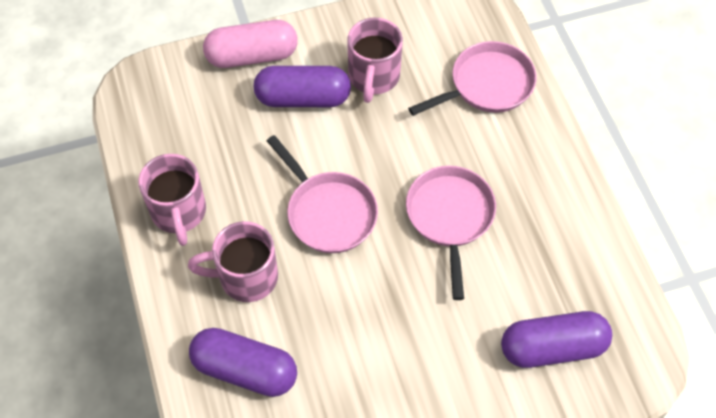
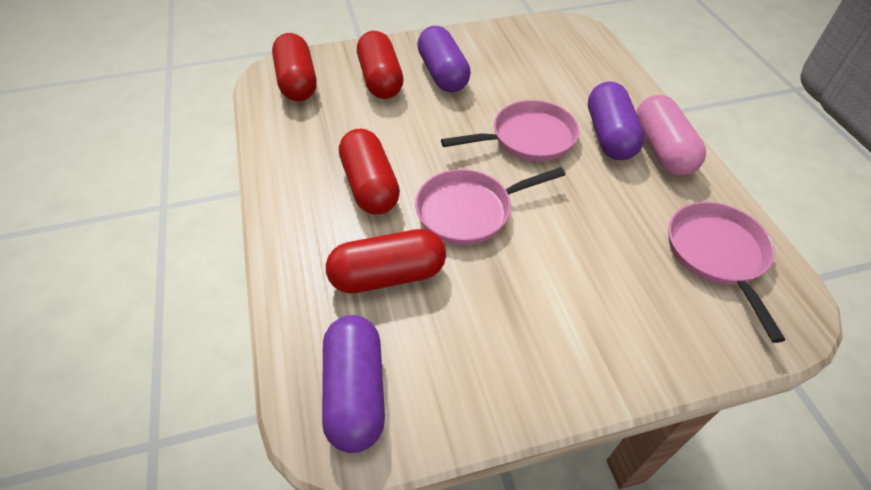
pink mug: 3 -> 0
red capsule: 0 -> 4

